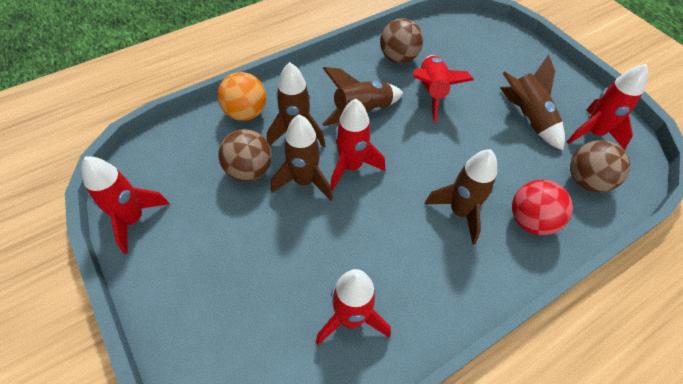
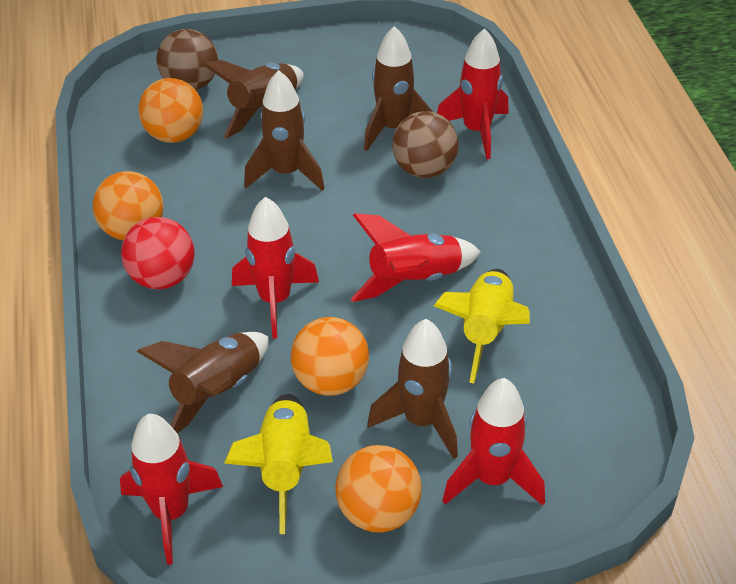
brown ball: 3 -> 2
orange ball: 1 -> 4
yellow rocket: 0 -> 2

